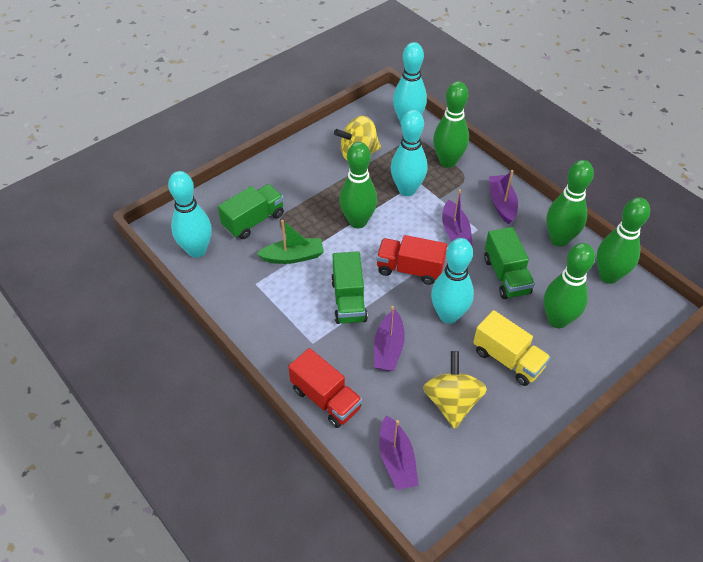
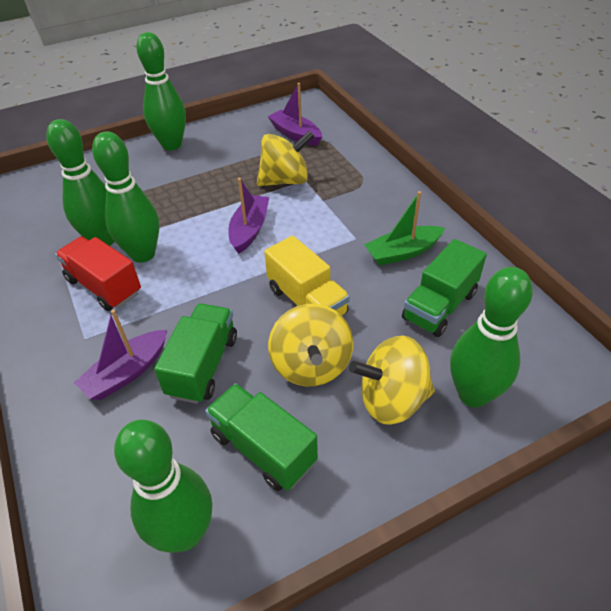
purple boat: 4 -> 3
red truck: 2 -> 1
turquoise bowling pin: 4 -> 0
yellow spinning top: 2 -> 3

